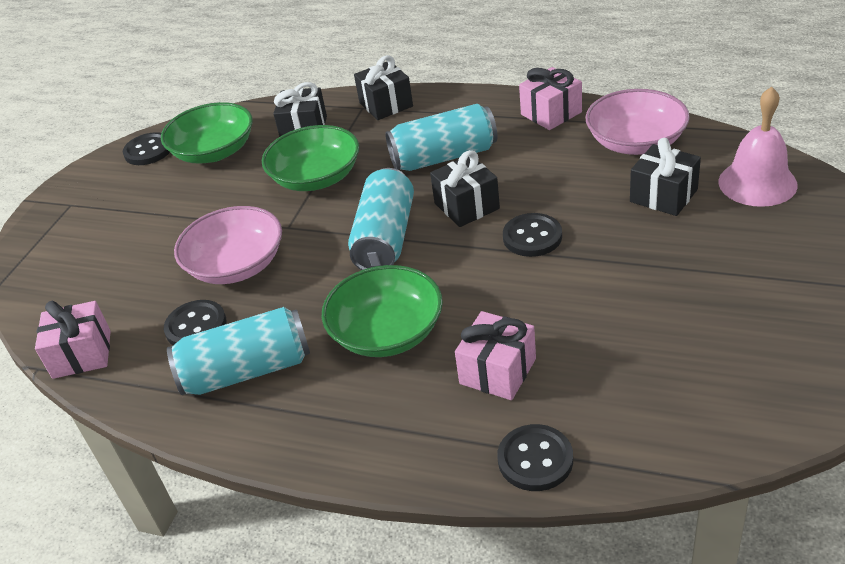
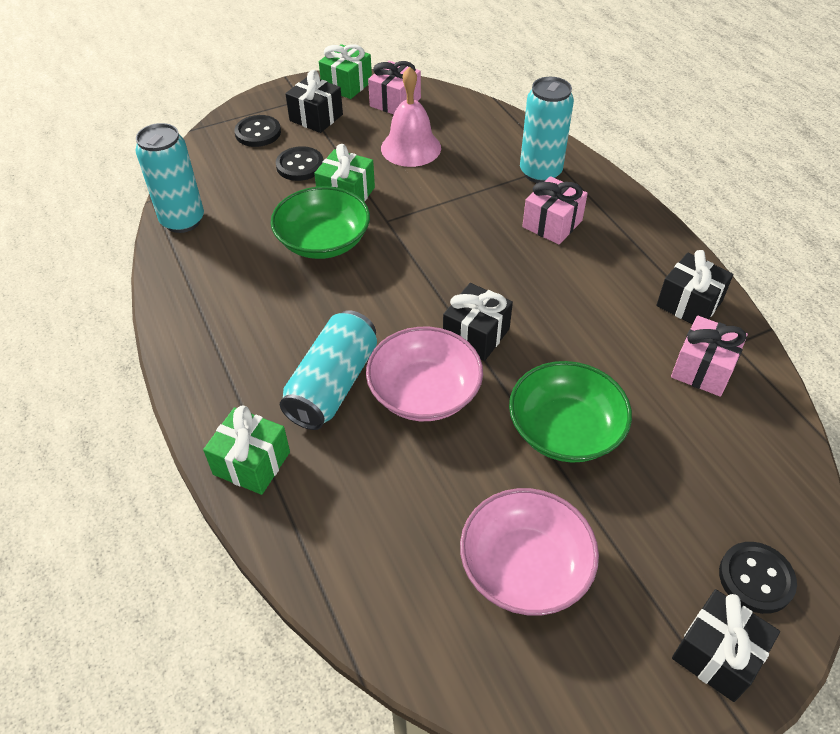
black button: 4 -> 3
green bowl: 3 -> 2
green gift: 0 -> 3

